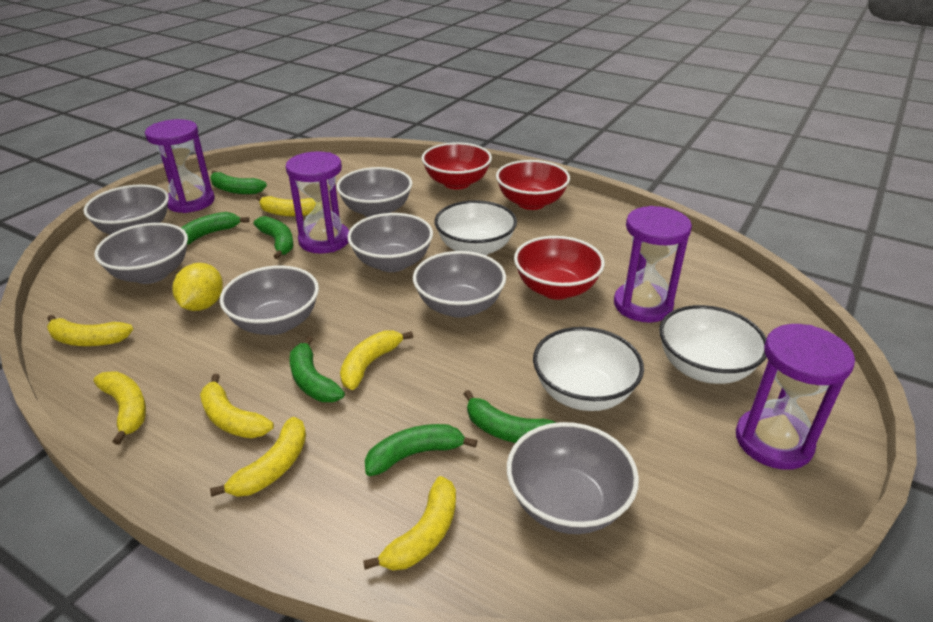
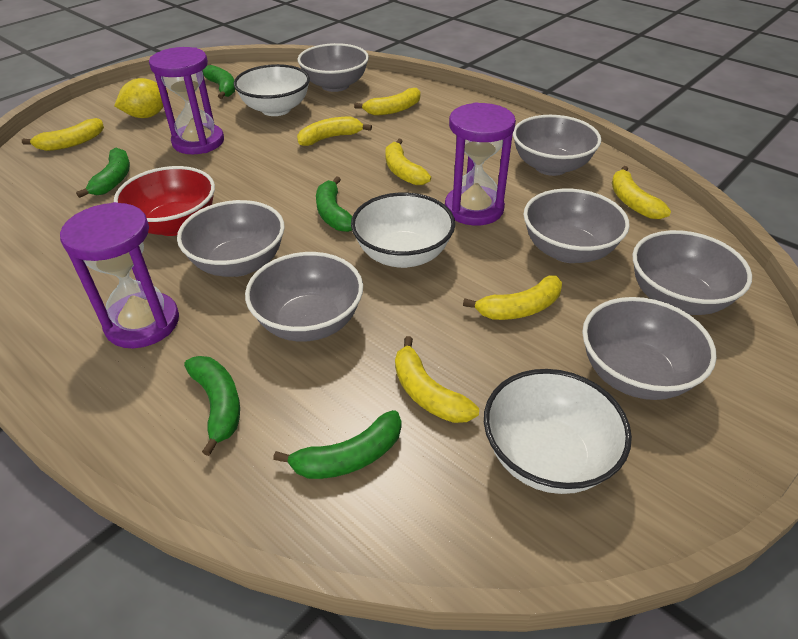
green banana: 6 -> 5
purple hourglass: 4 -> 3
red bowl: 3 -> 1

